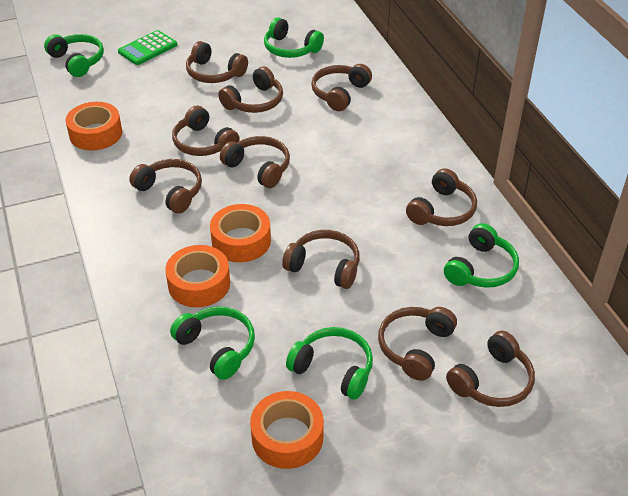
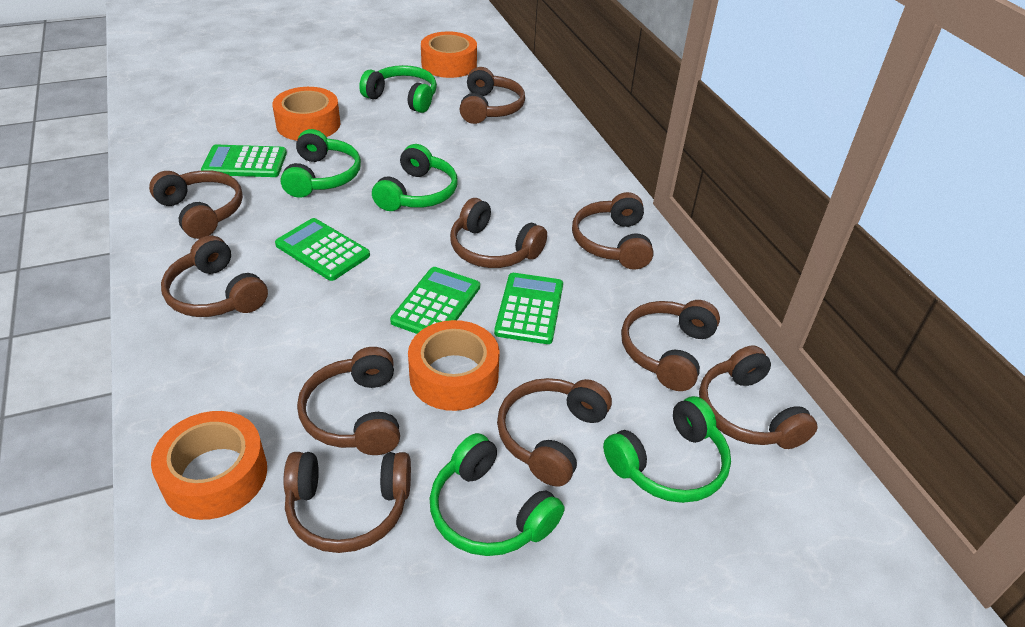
green calculator: 1 -> 4

